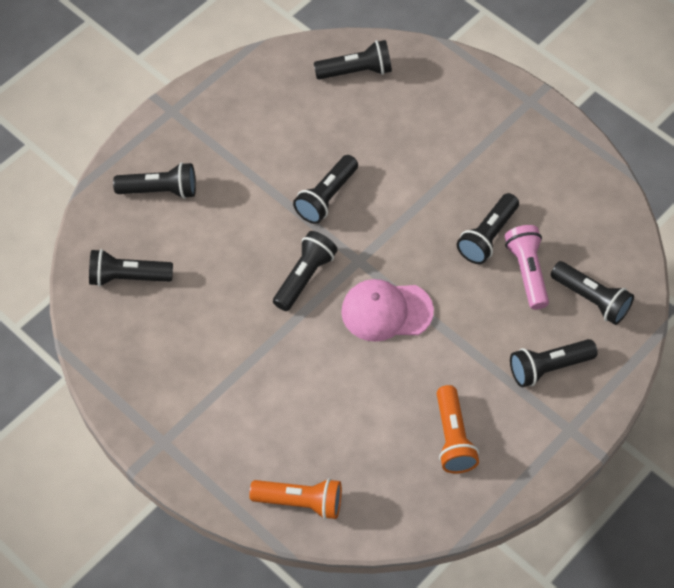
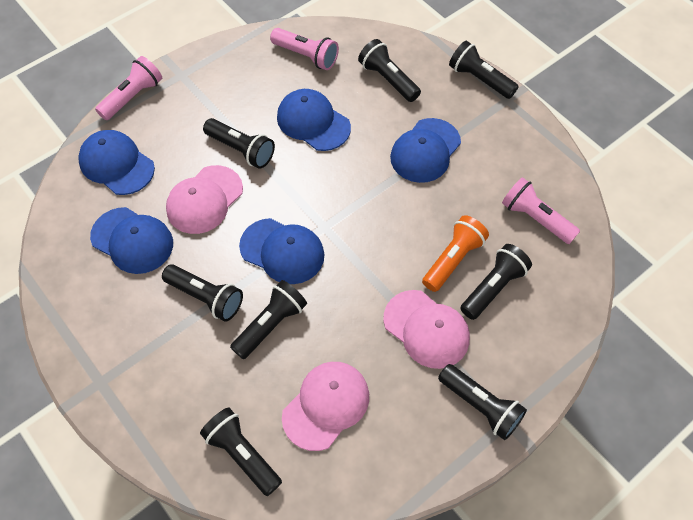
blue cap: 0 -> 5
orange flashlight: 2 -> 1
pink cap: 1 -> 3
pink flashlight: 1 -> 3

